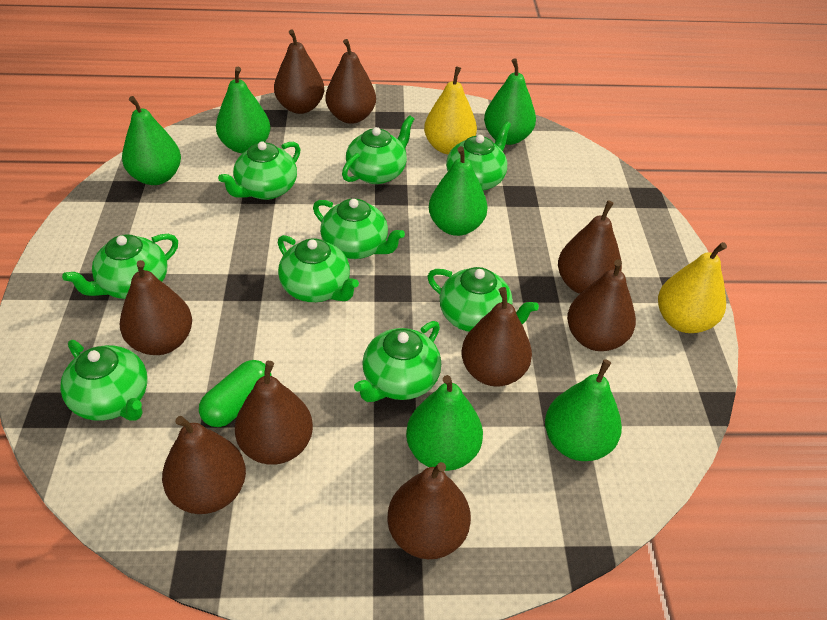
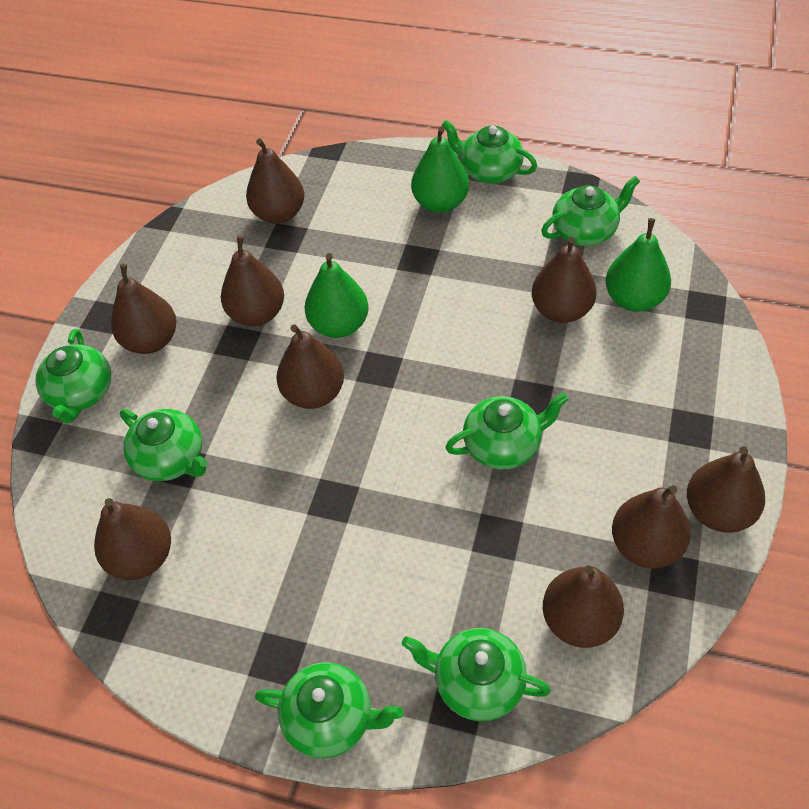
green capsule: 1 -> 0
green pear: 6 -> 3
green teapot: 9 -> 7
yellow pear: 2 -> 0

